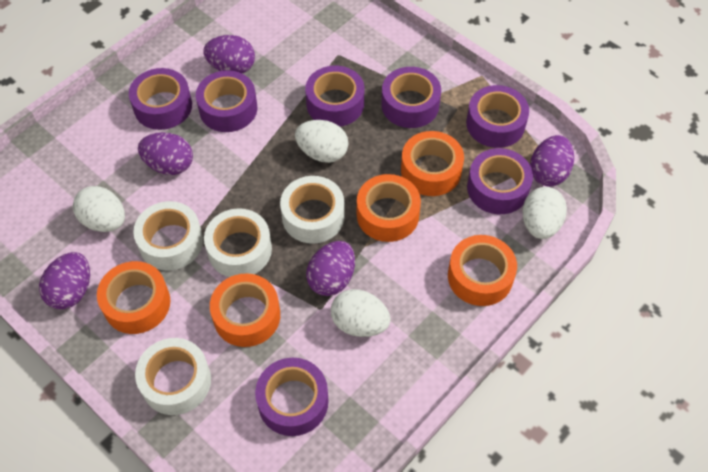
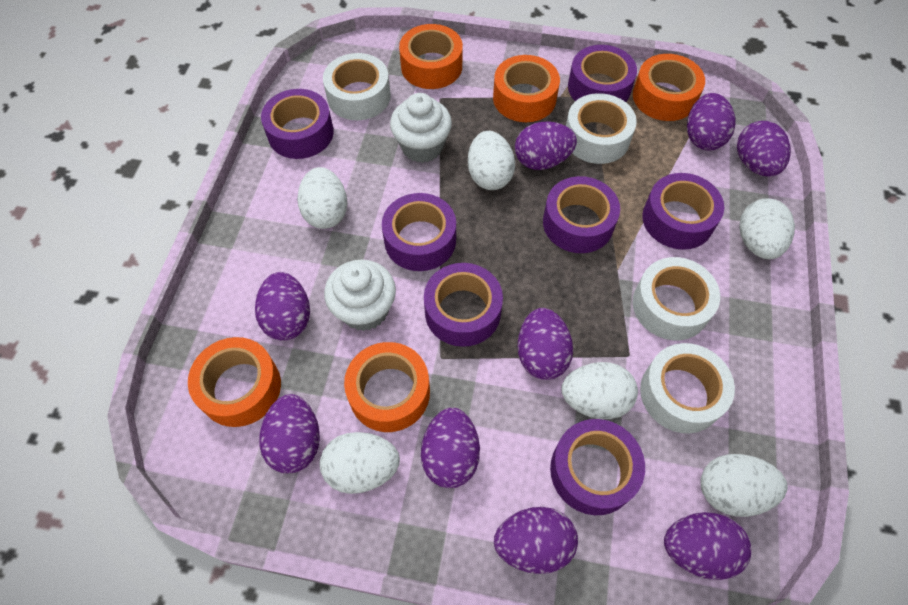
purple egg: 5 -> 9
white cupcake: 0 -> 2
white egg: 4 -> 6

